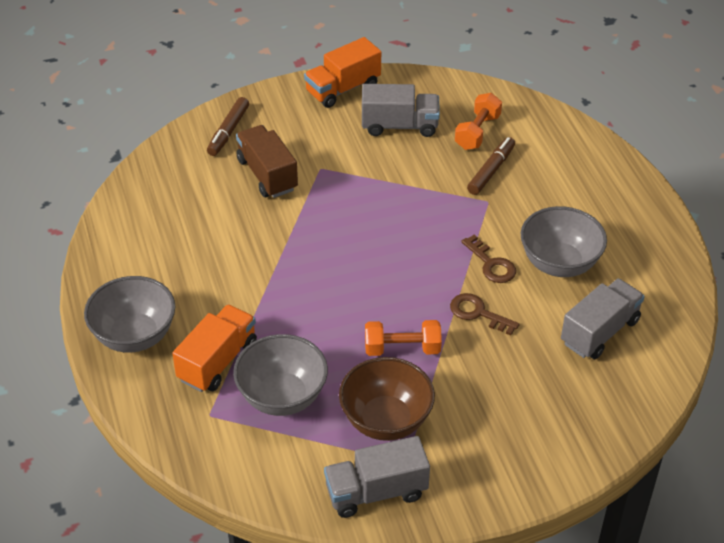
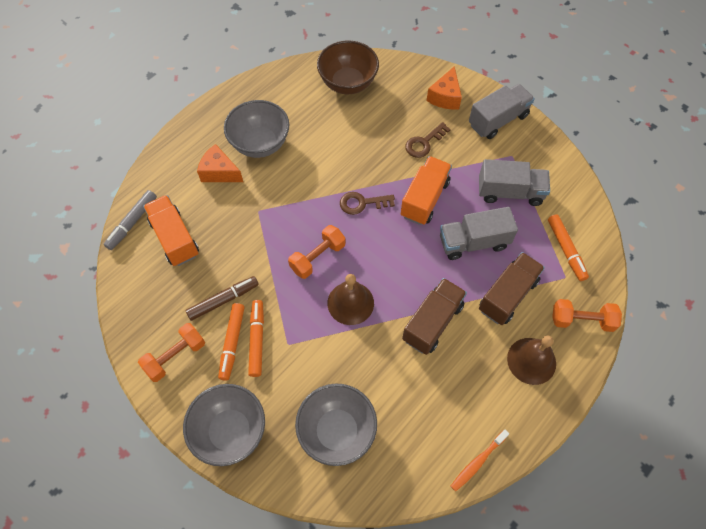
brown bell: 0 -> 2
brown marker: 2 -> 1
brown truck: 1 -> 2
grey marker: 0 -> 1
orange cheese: 0 -> 2
orange dumbbell: 2 -> 3
orange marker: 0 -> 3
orange toothbrush: 0 -> 1

